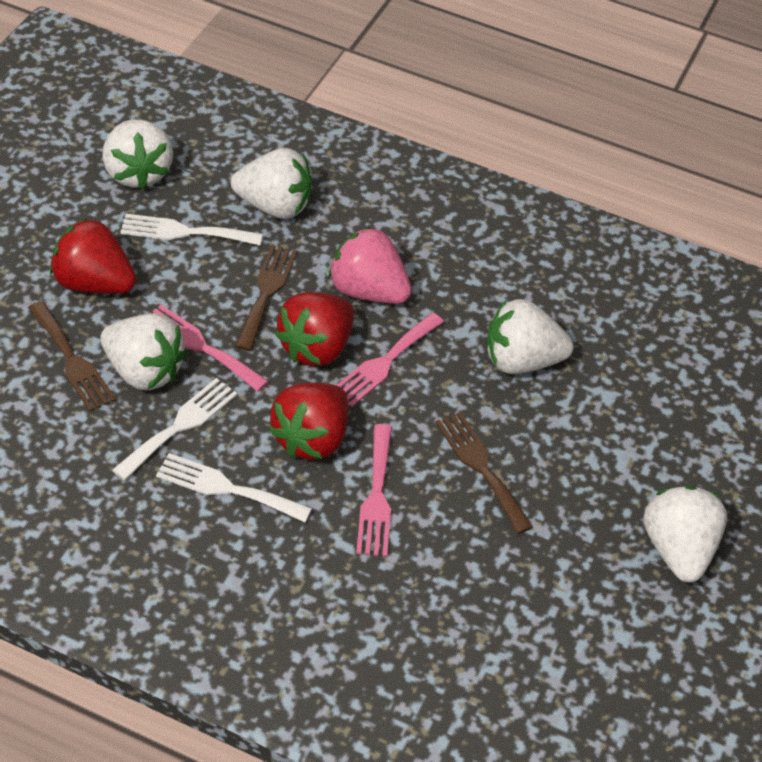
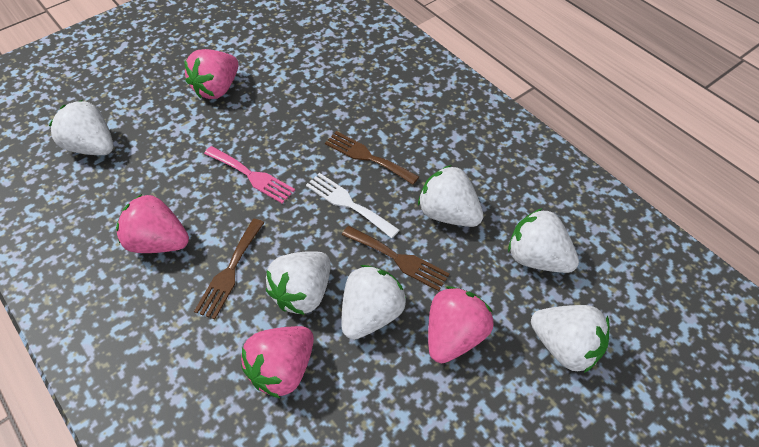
pink fork: 3 -> 1
pink strawberry: 1 -> 4
red strawberry: 3 -> 0
white fork: 3 -> 1
white strawberry: 5 -> 6

